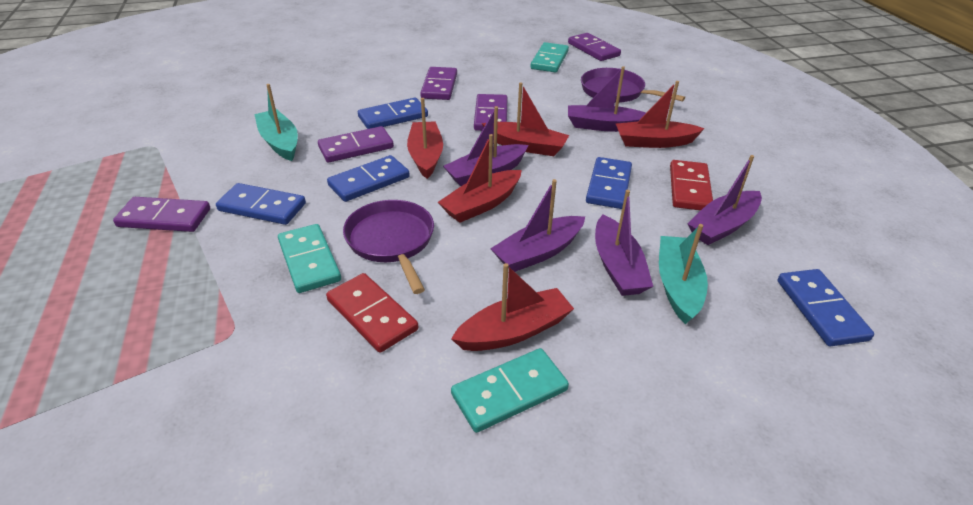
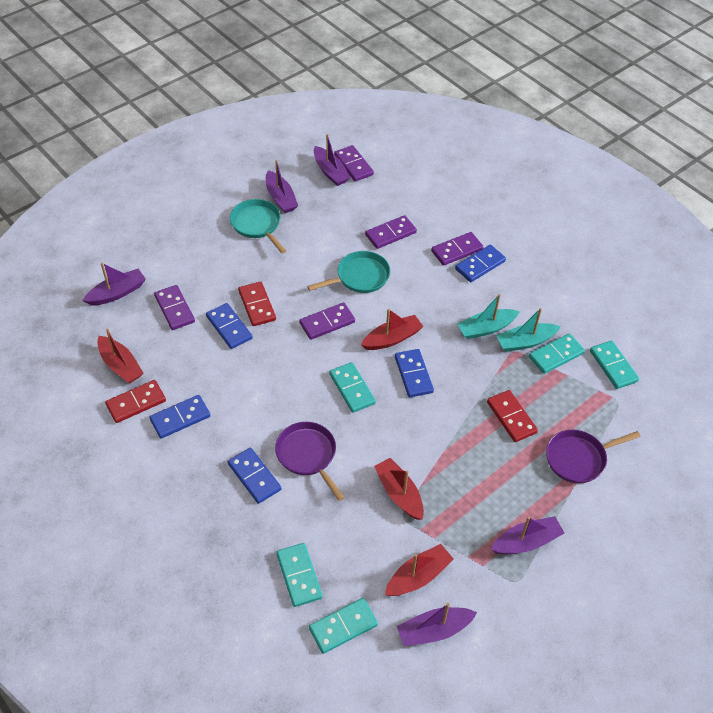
red boat: 5 -> 4
red domino: 2 -> 3
turquoise domino: 3 -> 5
turquoise pan: 0 -> 2

